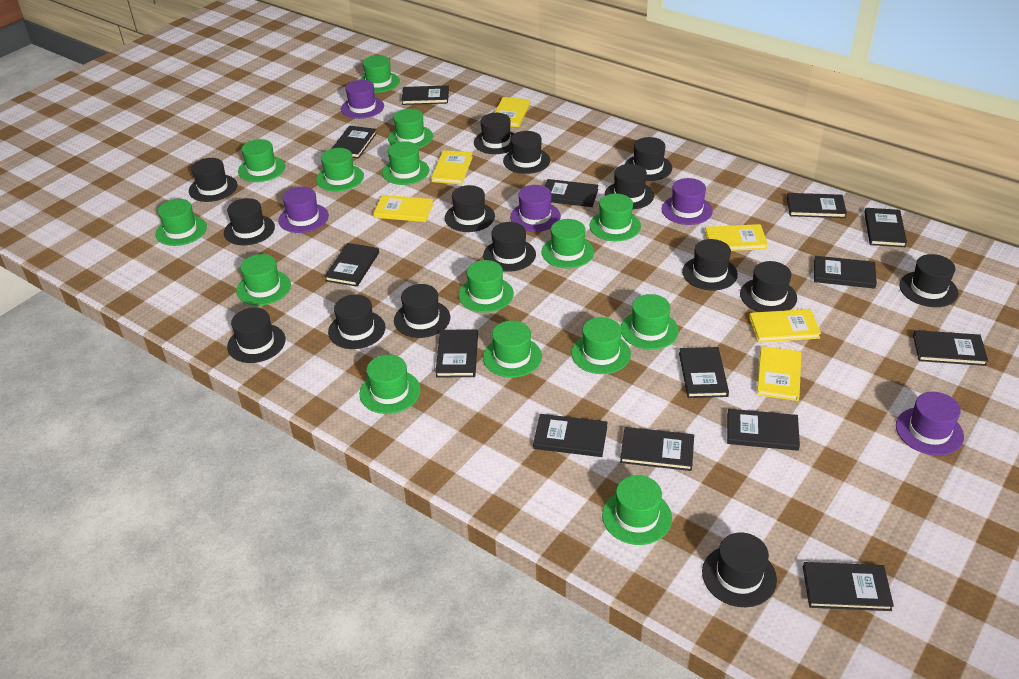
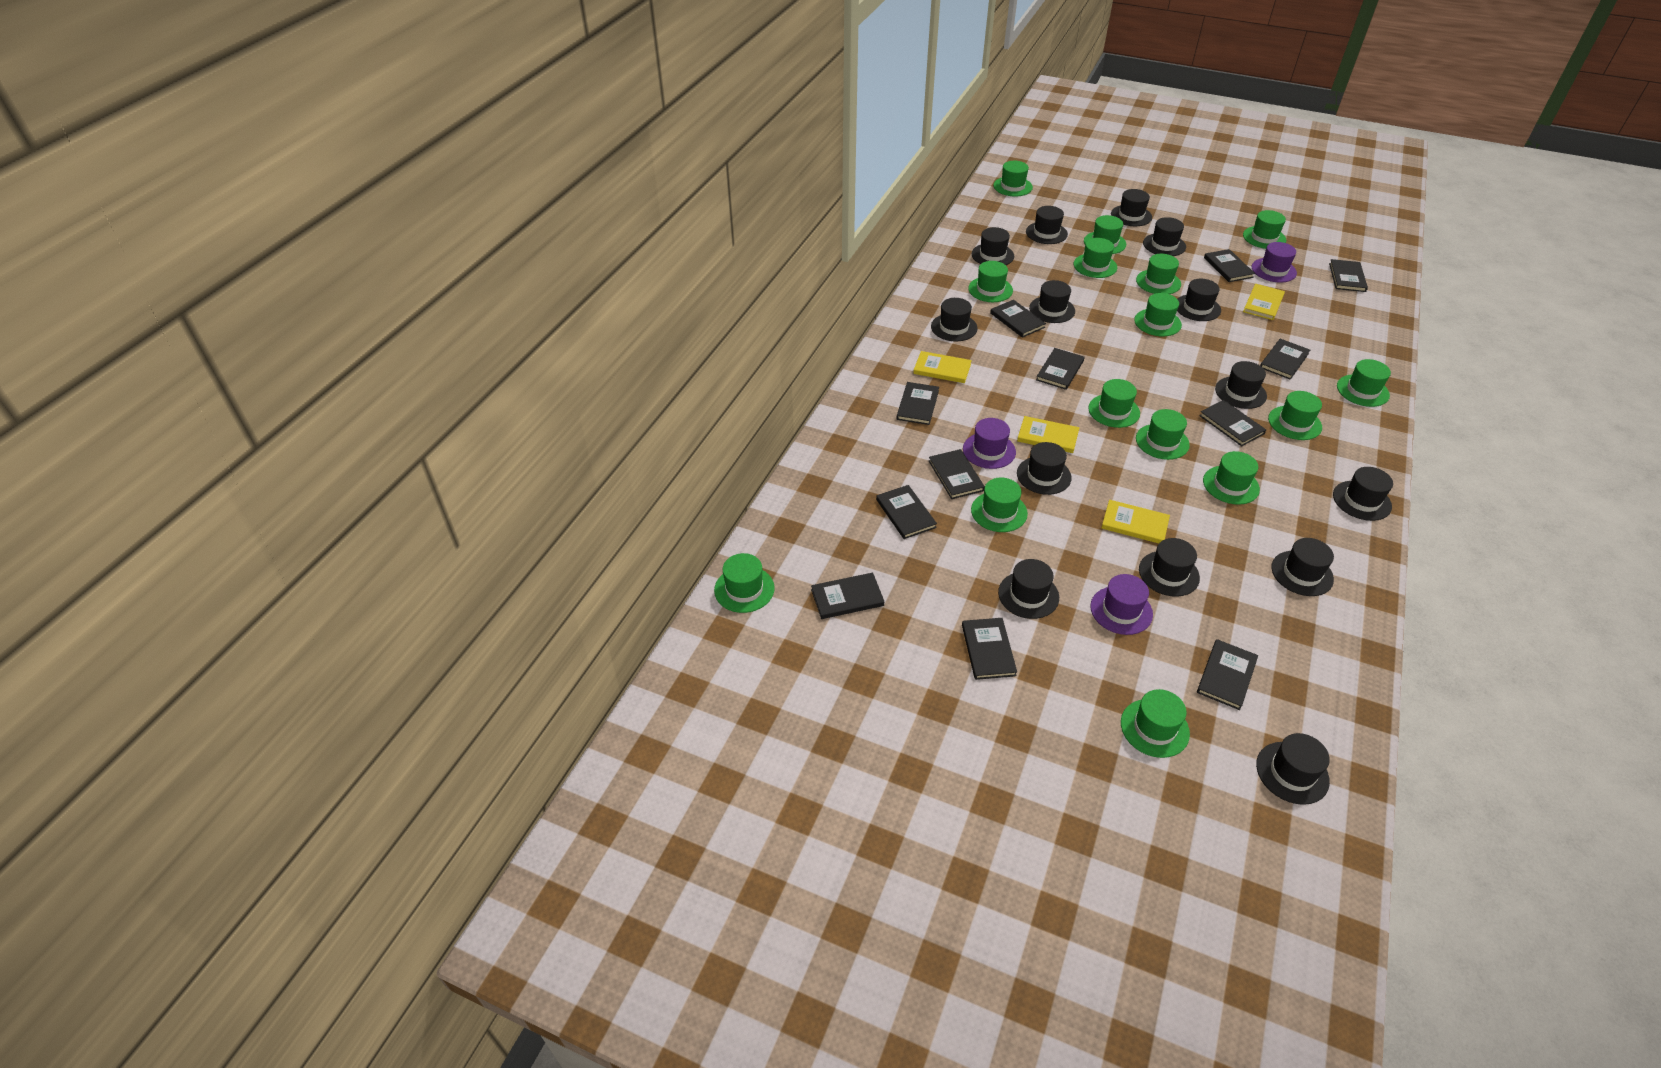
black book: 14 -> 12
black hat: 15 -> 14
purple hat: 5 -> 3
yellow book: 6 -> 4

